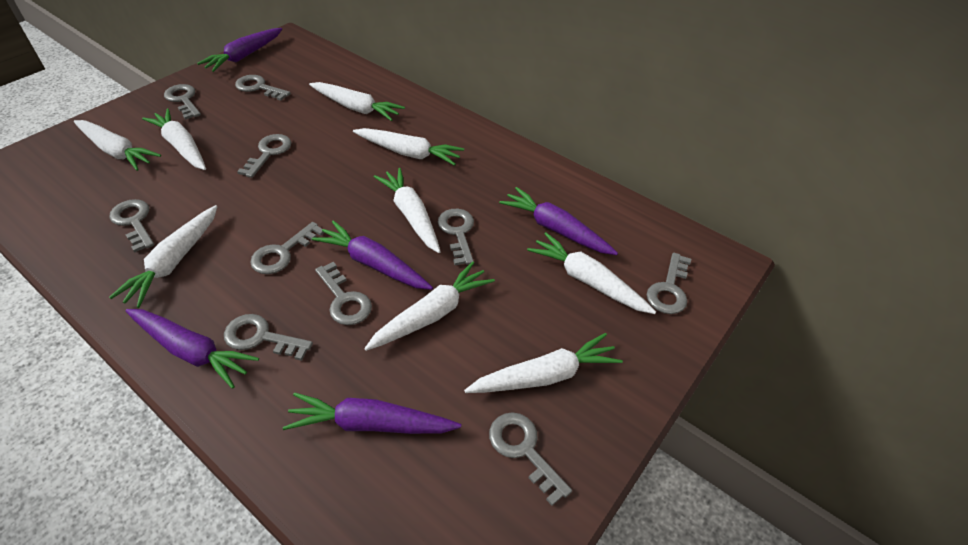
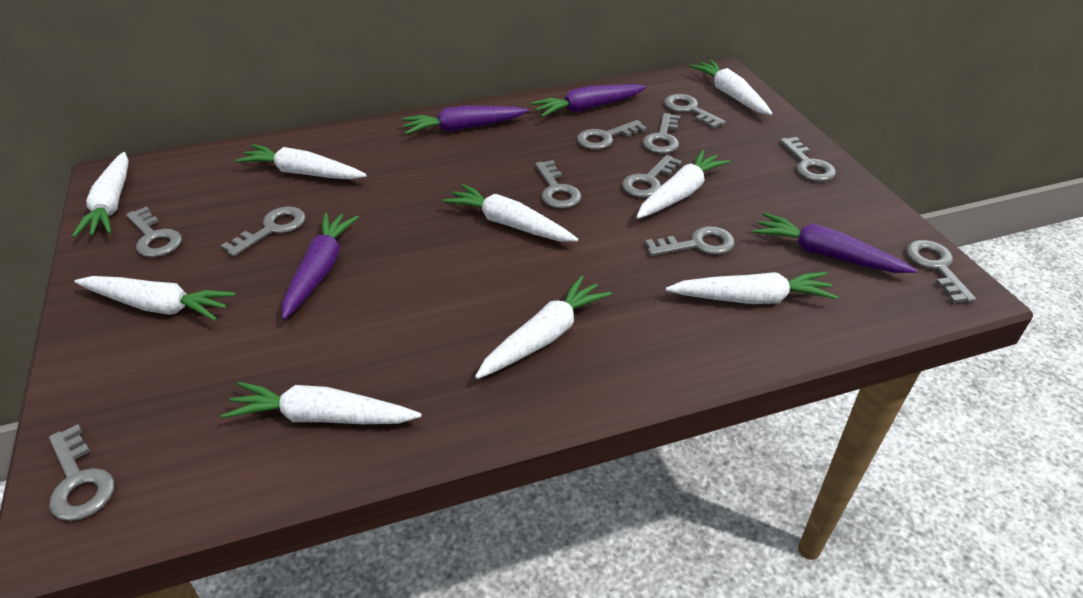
grey key: 10 -> 11
purple carrot: 5 -> 4

